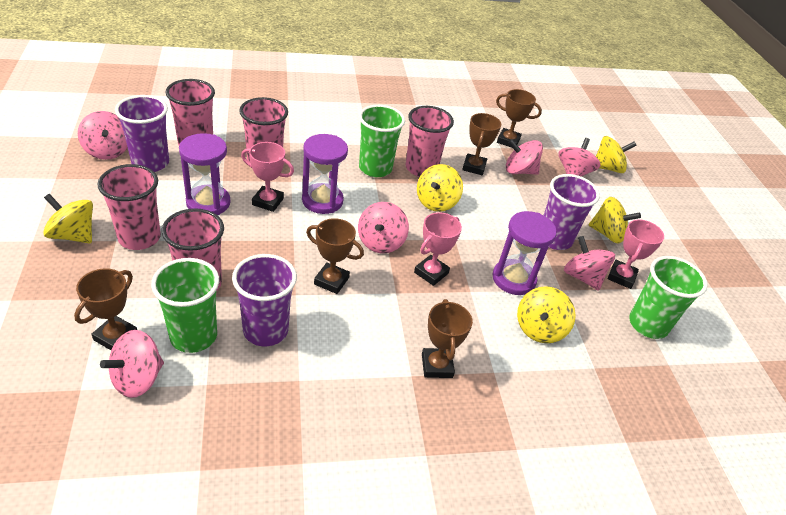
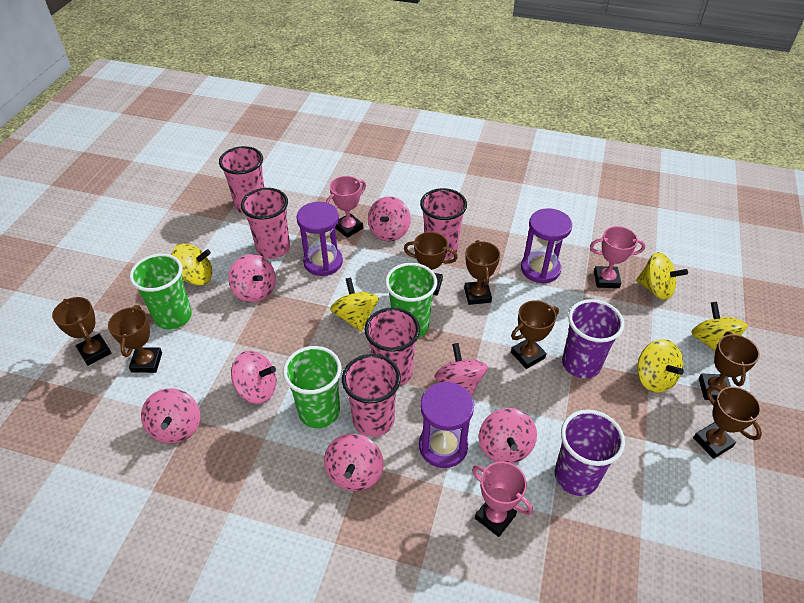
brown trophy: 5 -> 7
pink spinning top: 6 -> 7
purple cup: 3 -> 2

